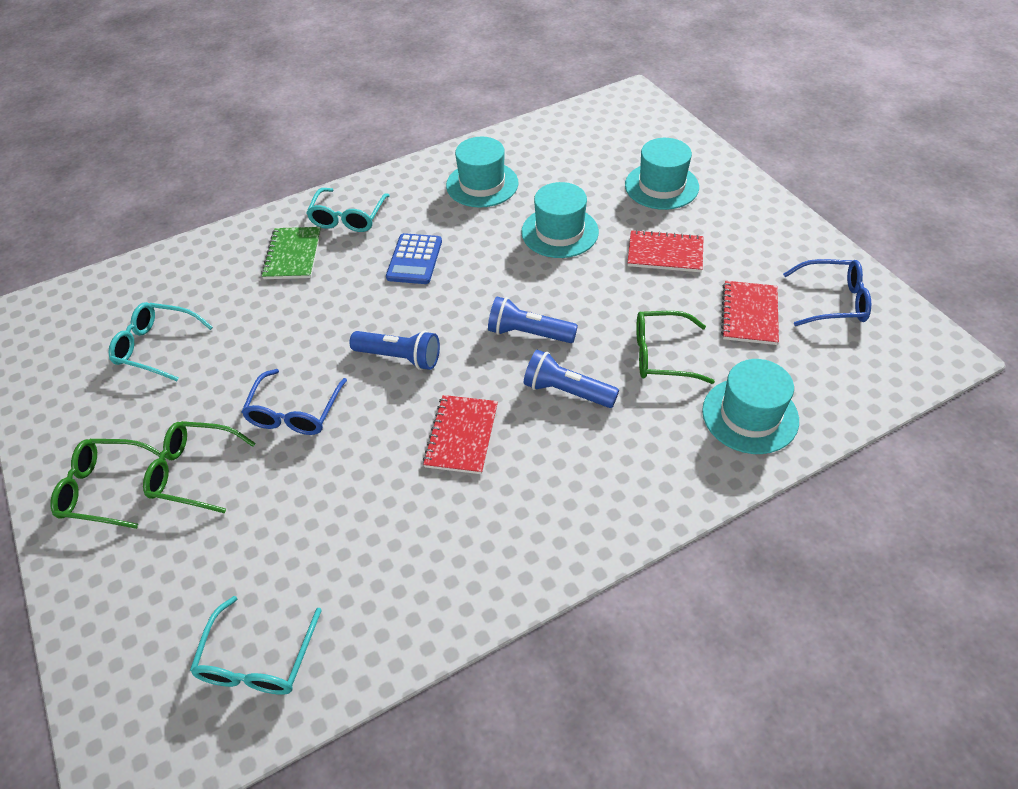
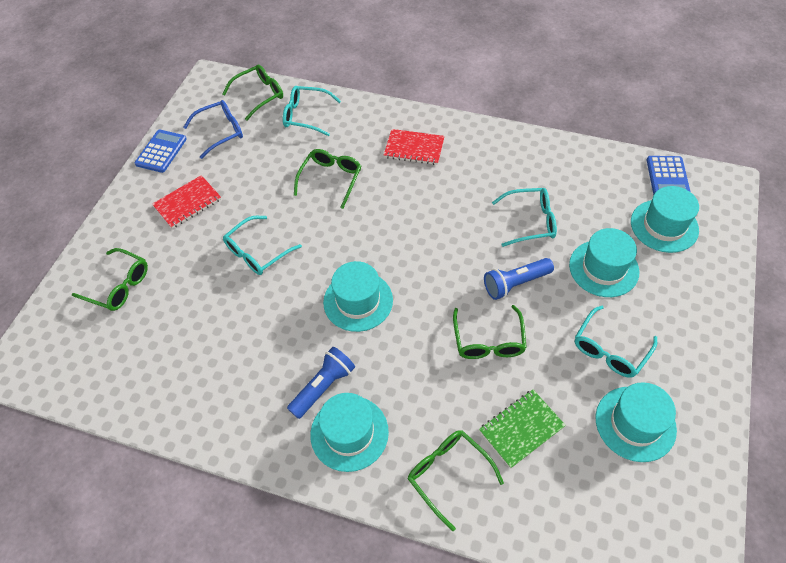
blue calculator: 1 -> 2
blue flashlight: 3 -> 2
blue glasses: 2 -> 1
green glasses: 3 -> 5
red notebook: 3 -> 2
turquoise glasses: 3 -> 4
turquoise hat: 4 -> 5

